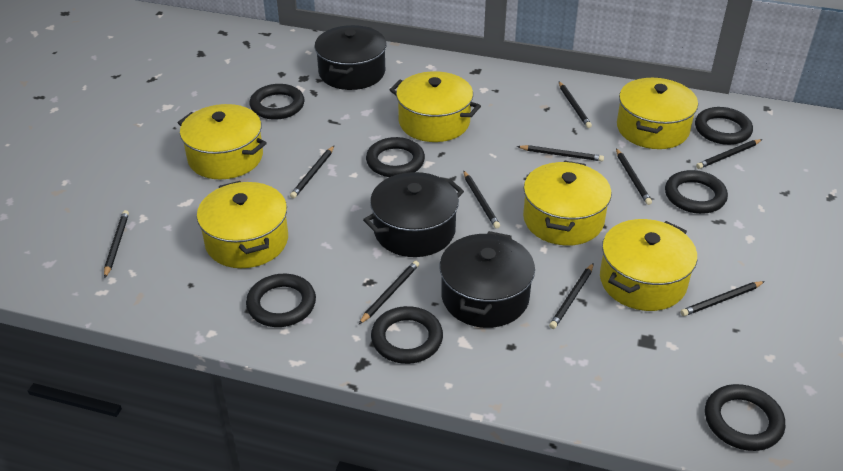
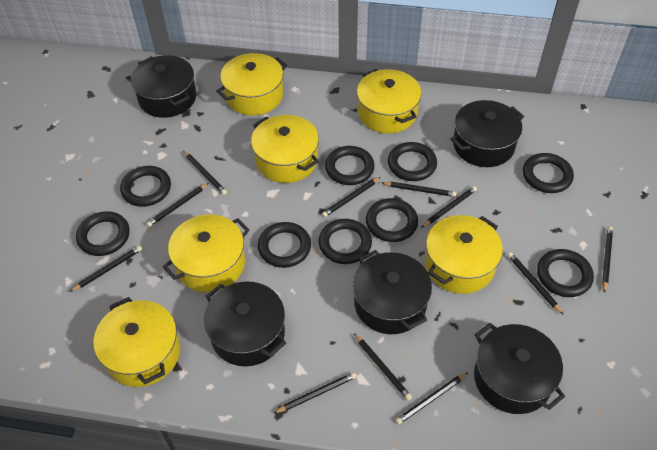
black pencil: 10 -> 11
black pot: 3 -> 5
black ring: 7 -> 9

